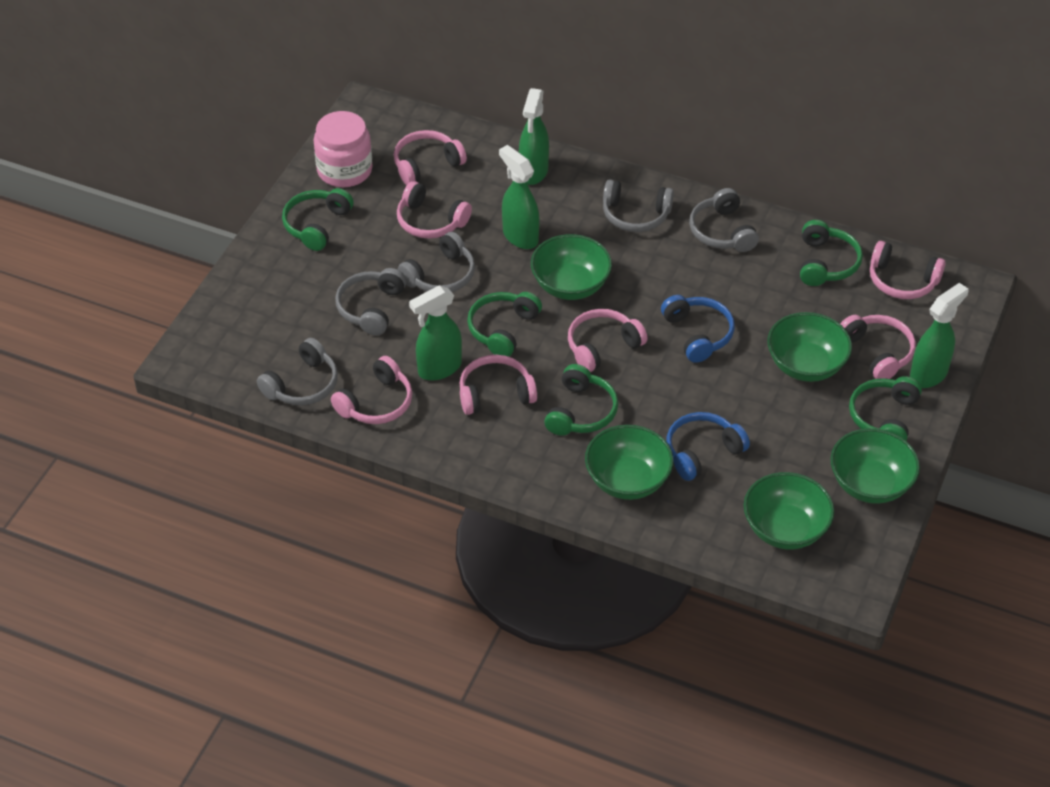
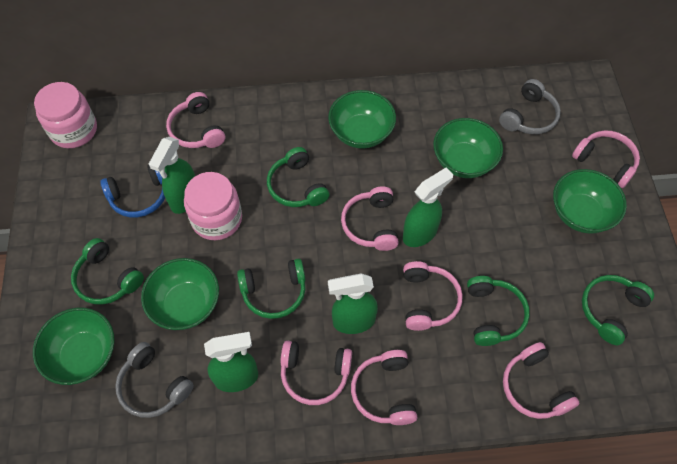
blue headphones: 2 -> 1
grey headphones: 5 -> 2
pink jar: 1 -> 2

